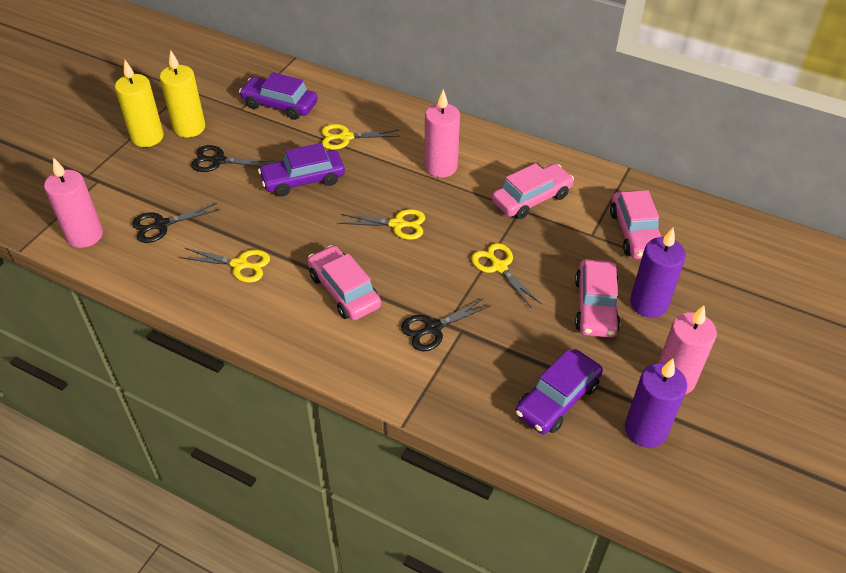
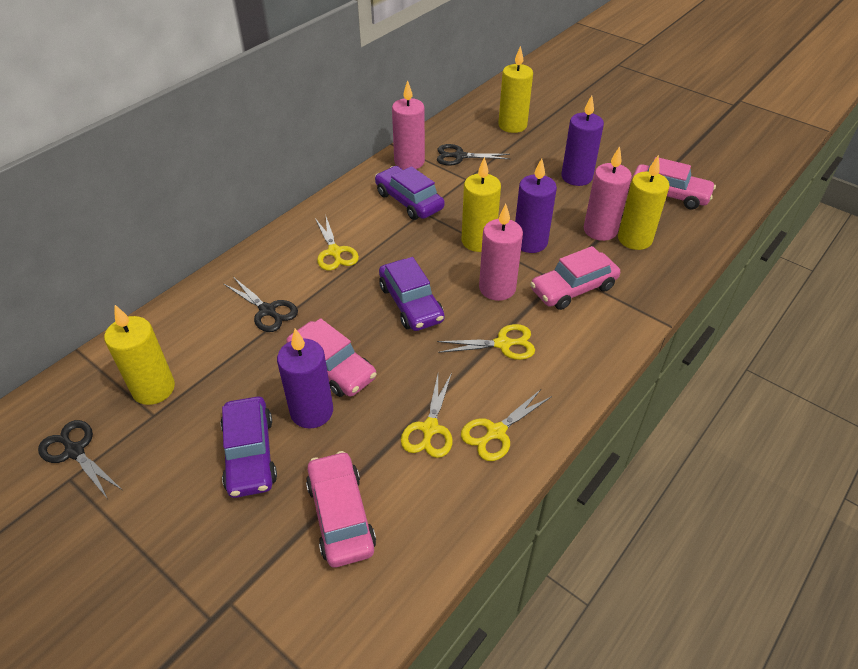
purple candle: 2 -> 3
yellow candle: 2 -> 4

